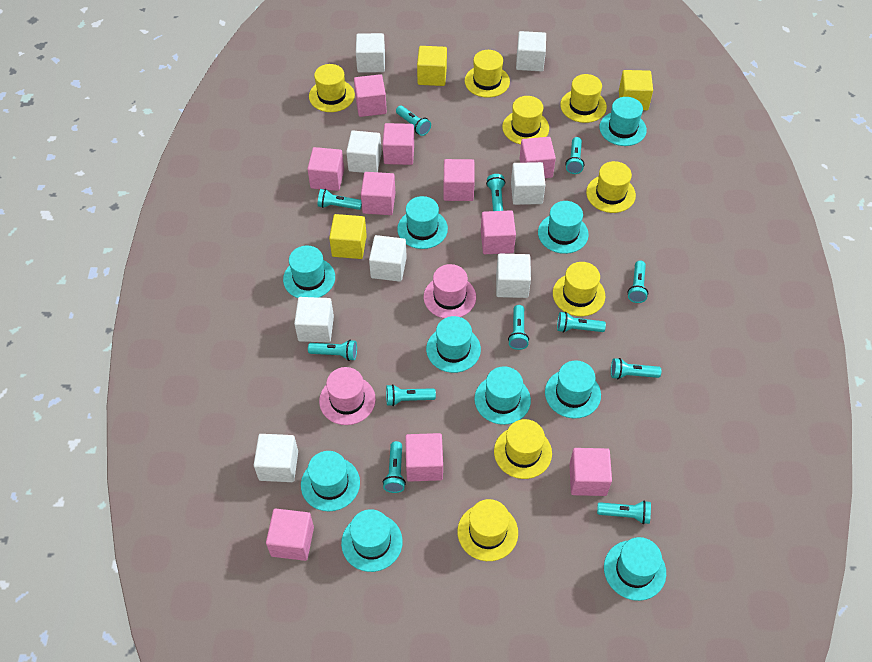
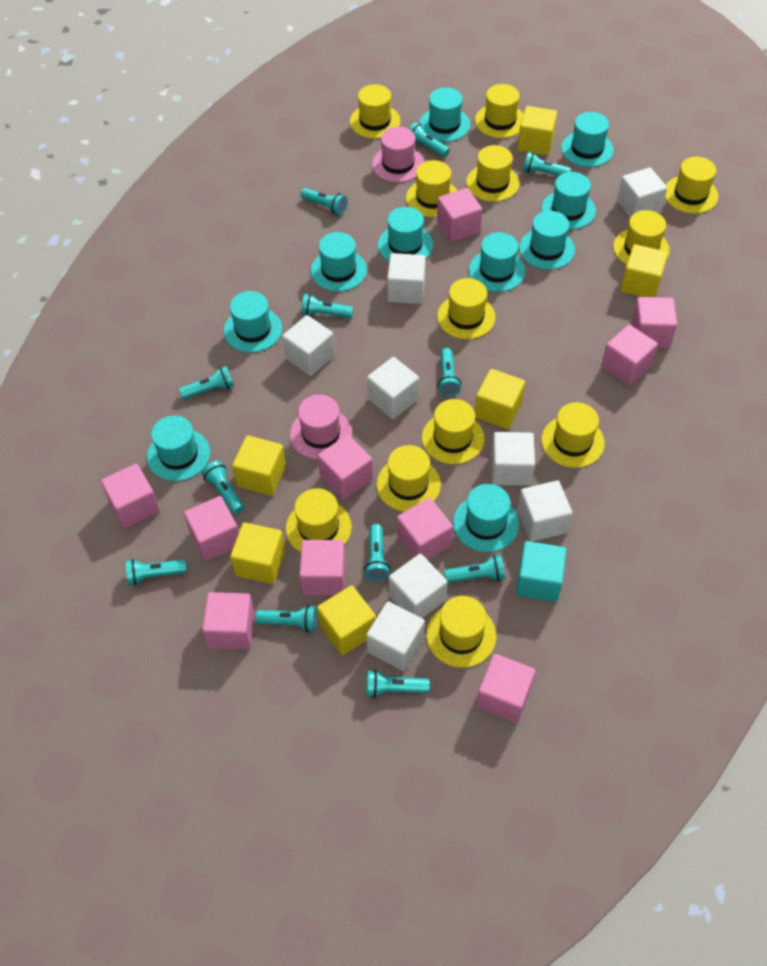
turquoise cube: 0 -> 1
yellow cube: 3 -> 6
yellow hat: 8 -> 12

